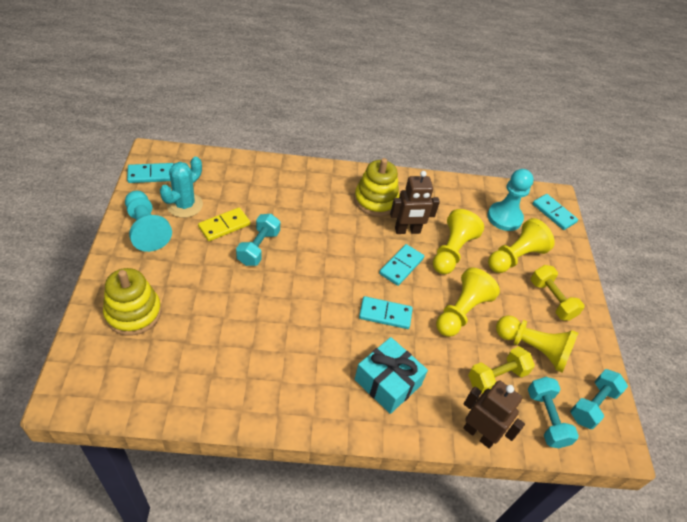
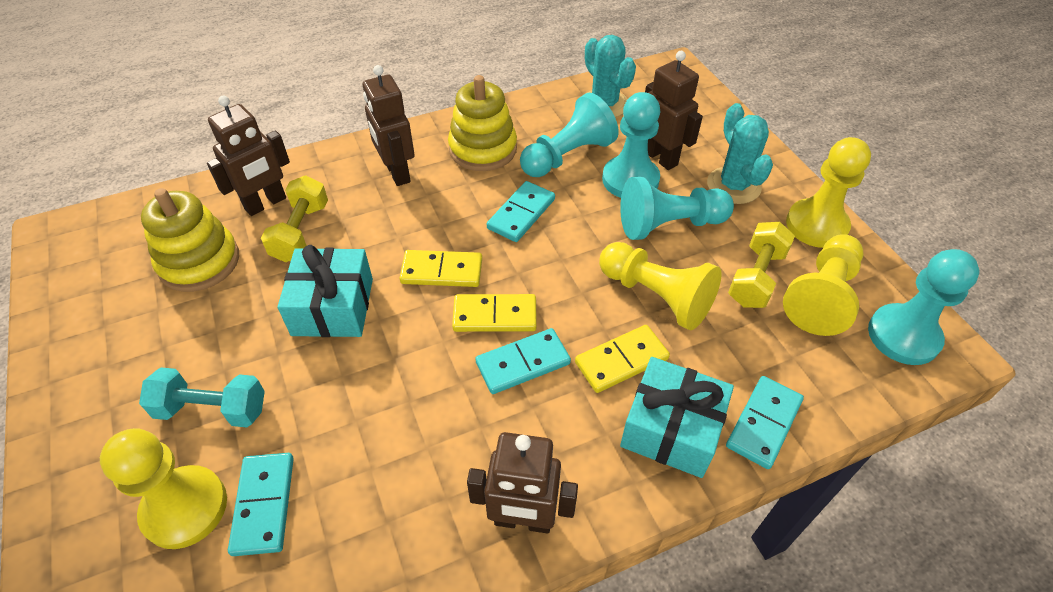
brown robot: 2 -> 4
turquoise cactus: 1 -> 2
turquoise dumbbell: 3 -> 1
turquoise gift: 1 -> 2
turquoise pawn: 2 -> 4
yellow domino: 1 -> 3

